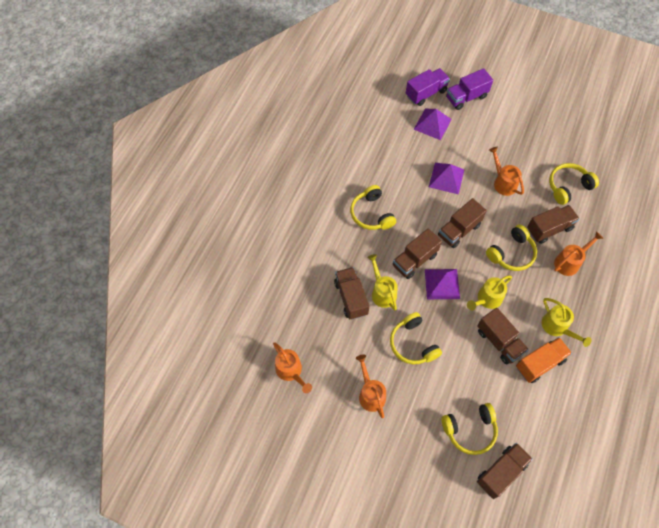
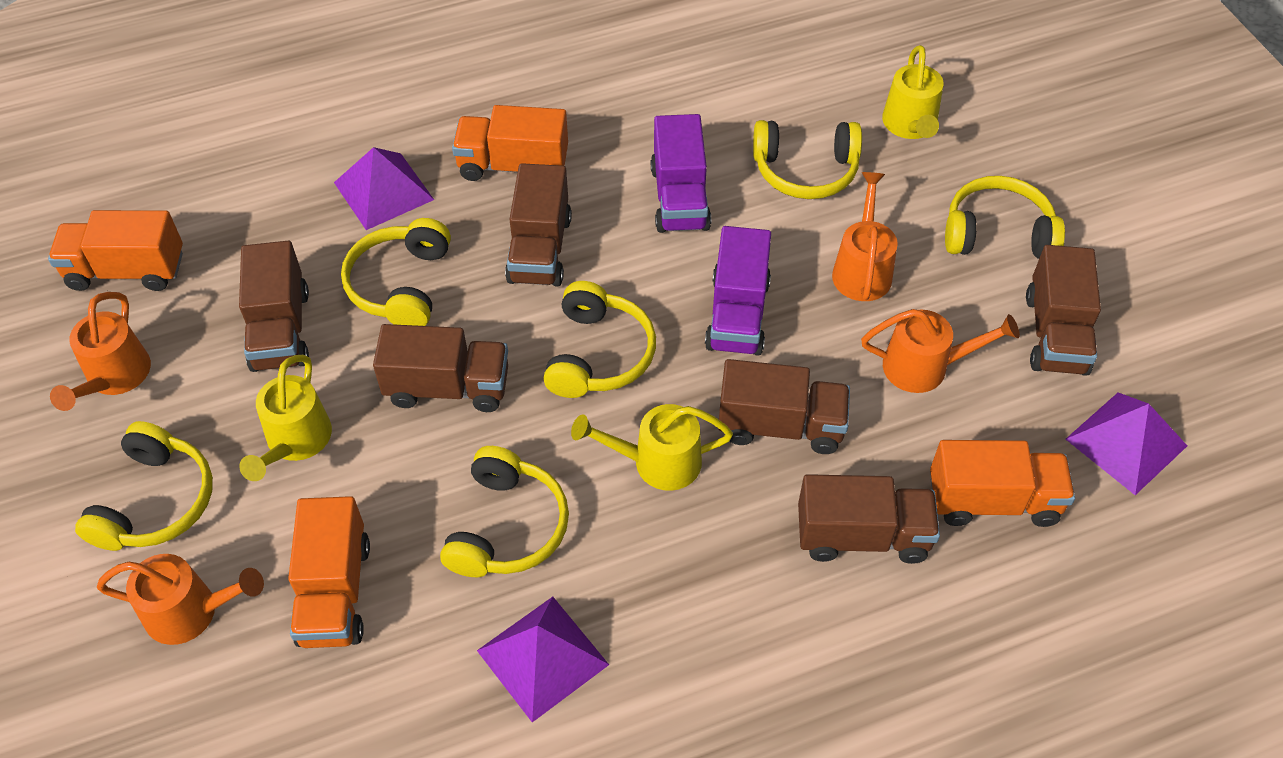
orange truck: 1 -> 4
yellow headphones: 5 -> 6

